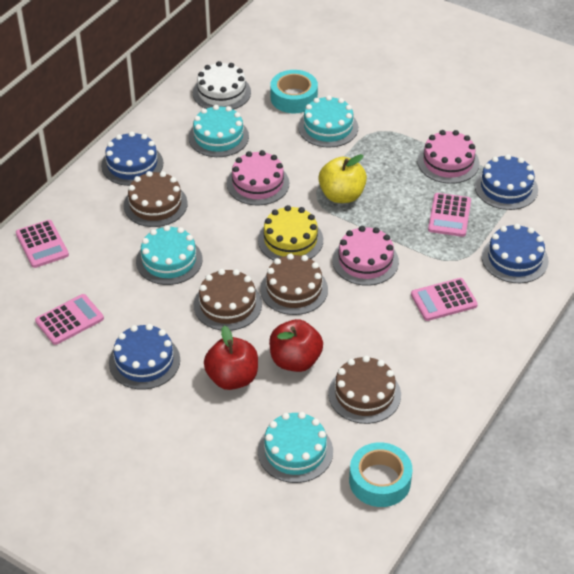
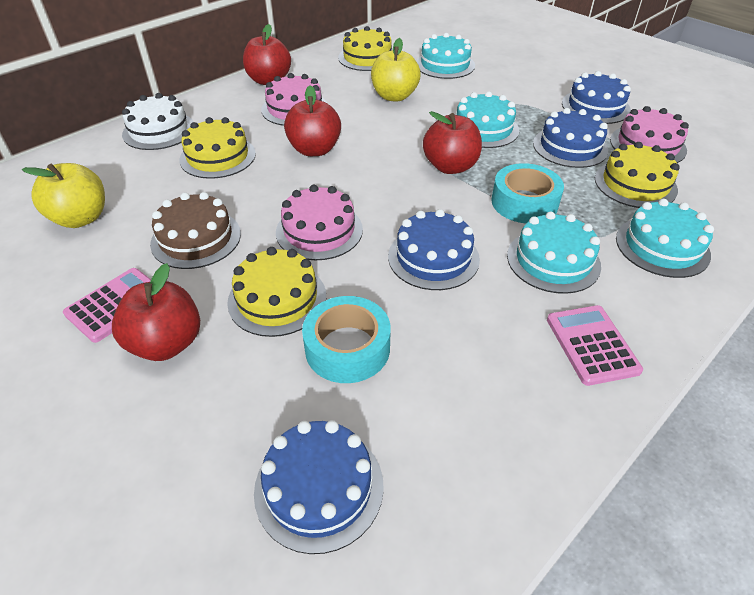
brown cake: 4 -> 1
pink calculator: 4 -> 2
red apple: 2 -> 4
yellow apple: 1 -> 2
yellow cake: 1 -> 4

